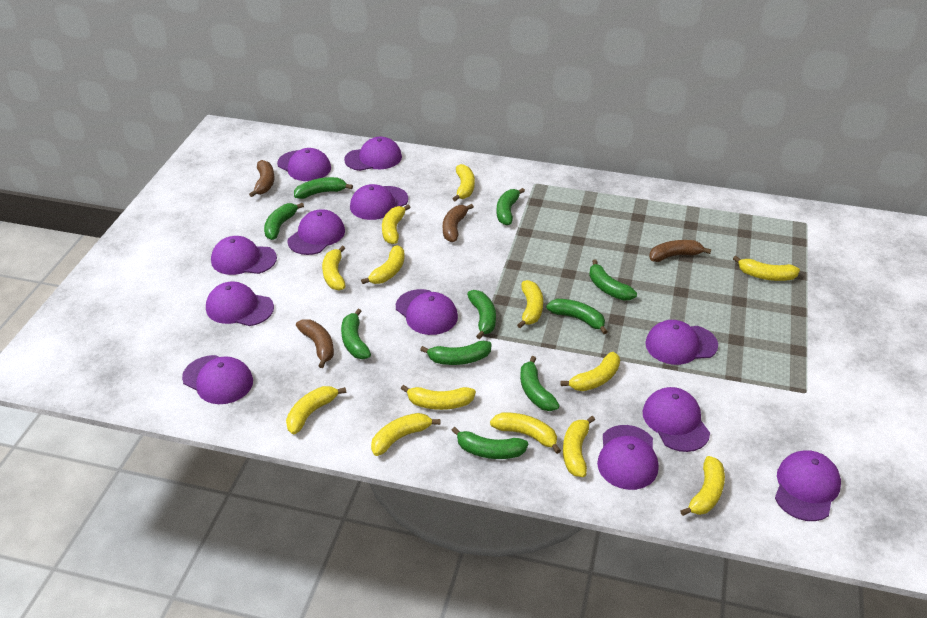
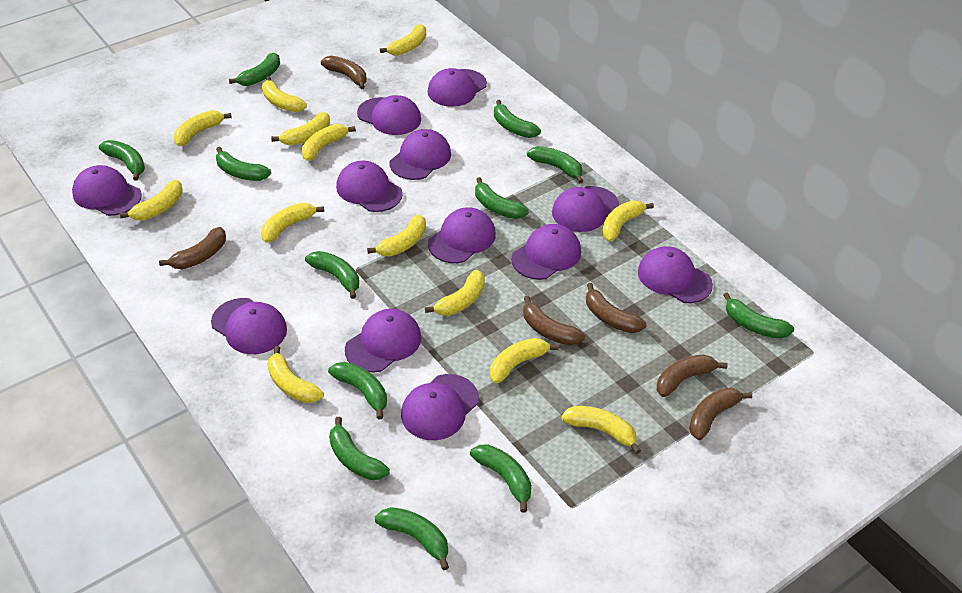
brown banana: 4 -> 6
green banana: 10 -> 12

